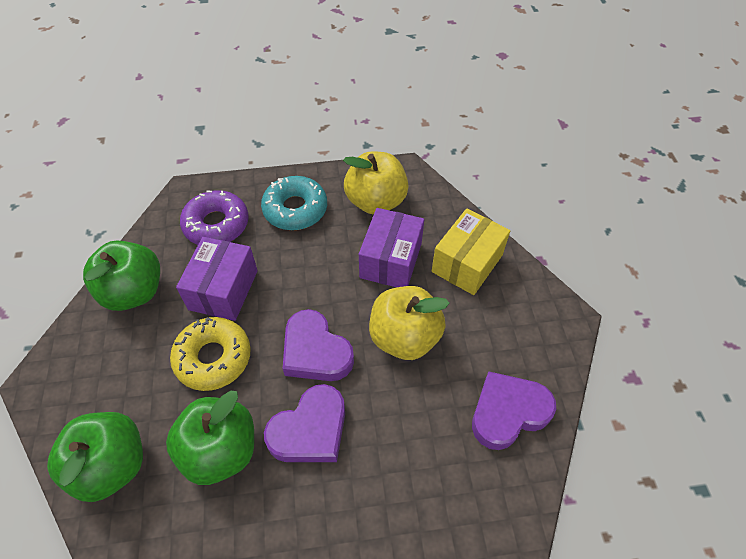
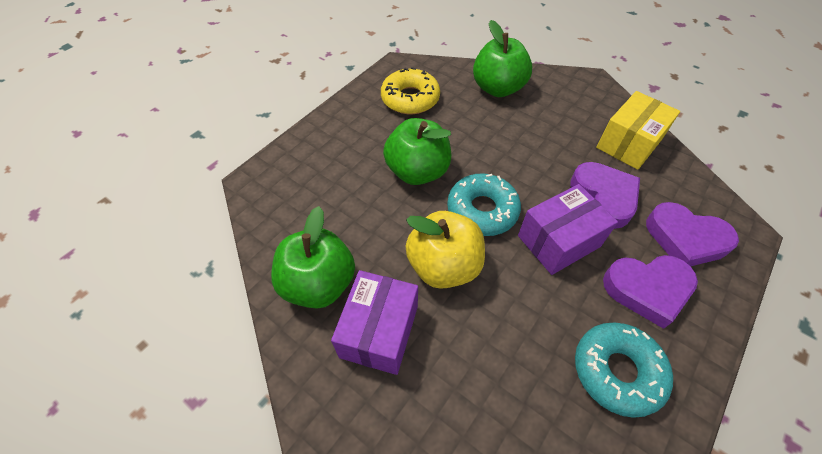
purple donut: 1 -> 0
turquoise donut: 1 -> 2
yellow apple: 2 -> 1

